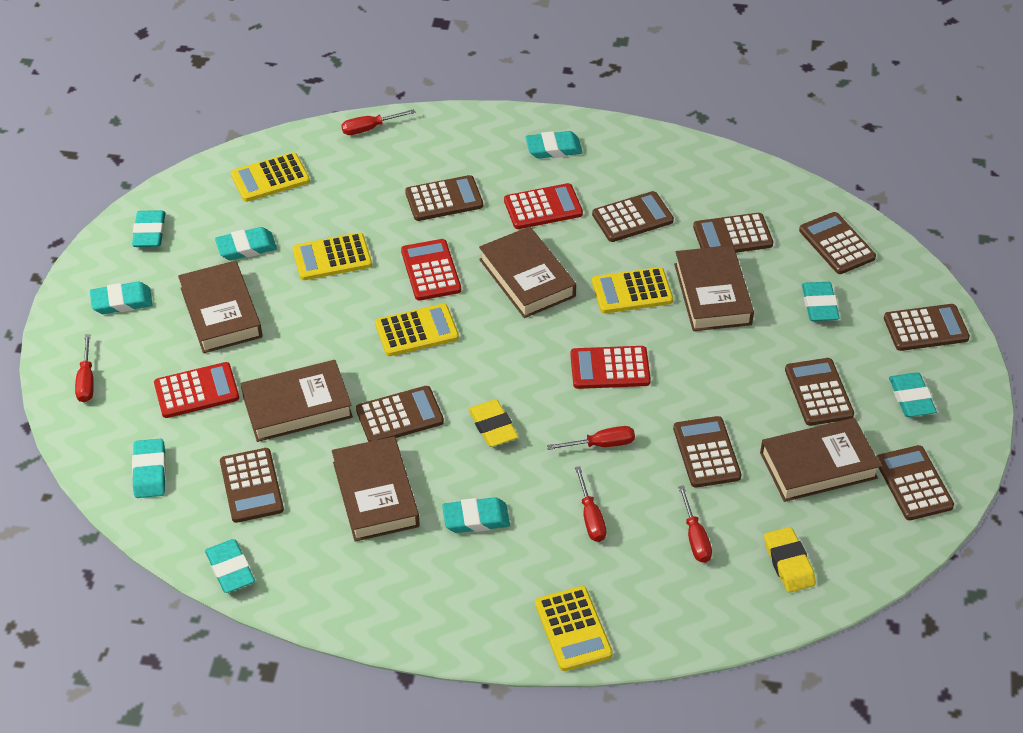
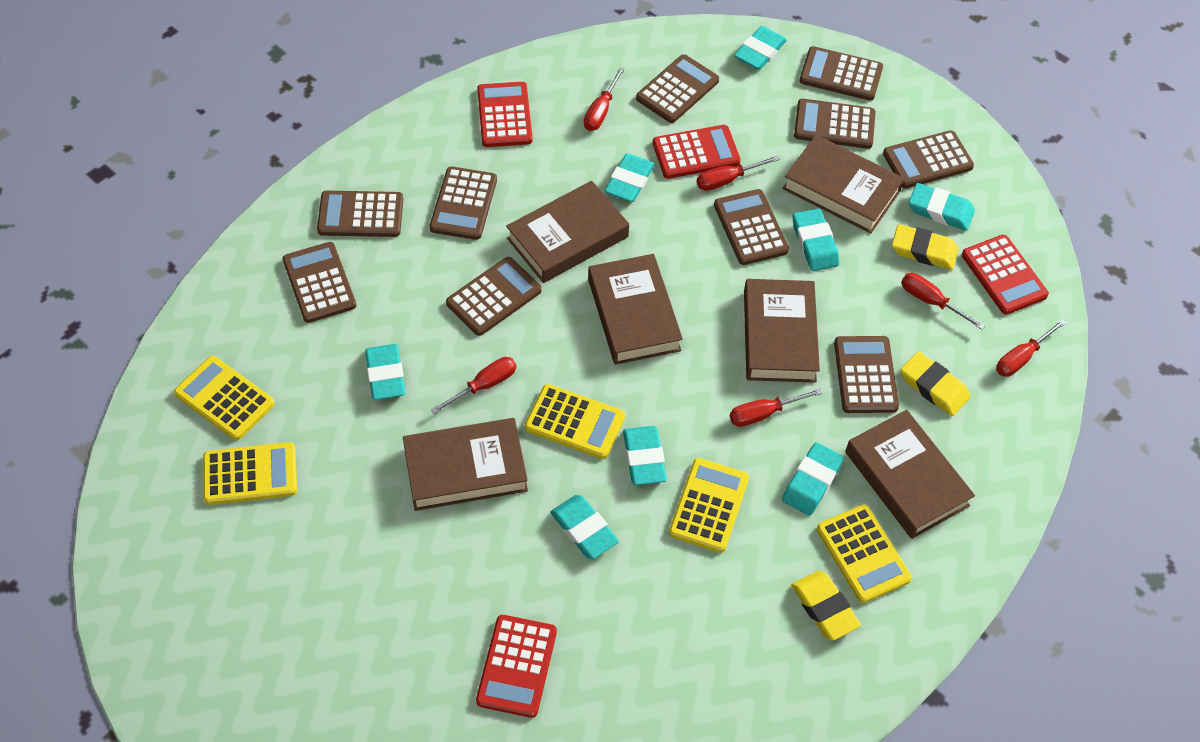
red screwdriver: 5 -> 6
turquoise eraser: 9 -> 8
yellow eraser: 2 -> 3

